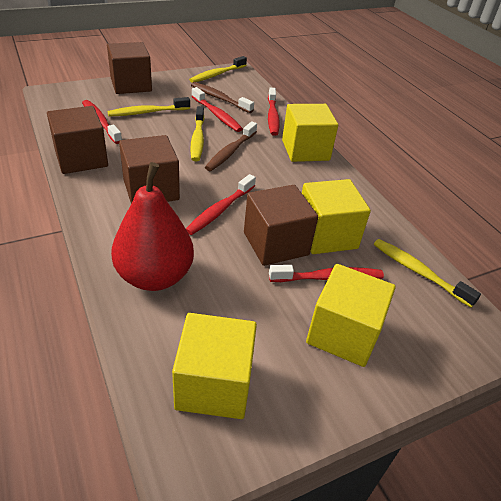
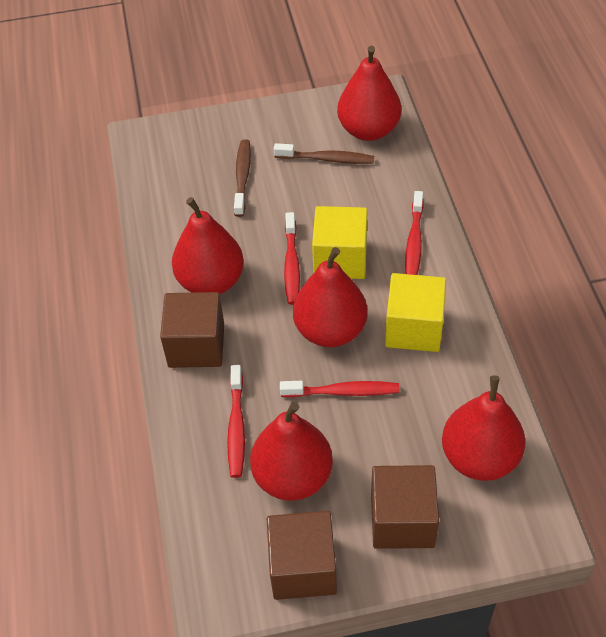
brown cube: 4 -> 3
red pear: 1 -> 5
red toothbrush: 5 -> 4
yellow cube: 4 -> 2
yellow toothbrush: 4 -> 0

